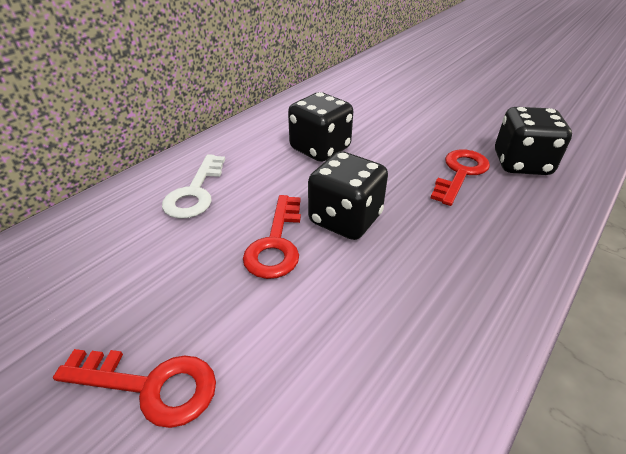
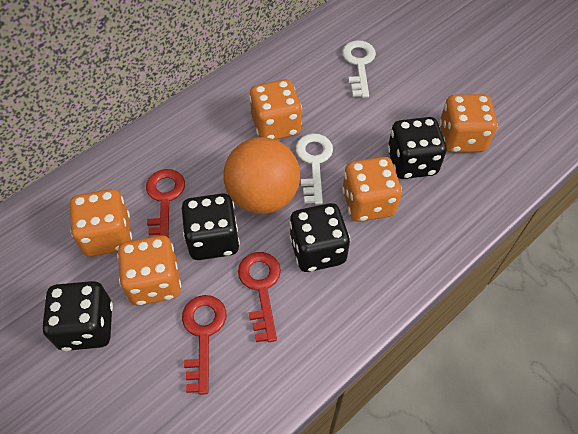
black dice: 3 -> 4
orange ball: 0 -> 1
orange dice: 0 -> 5
white key: 1 -> 2

